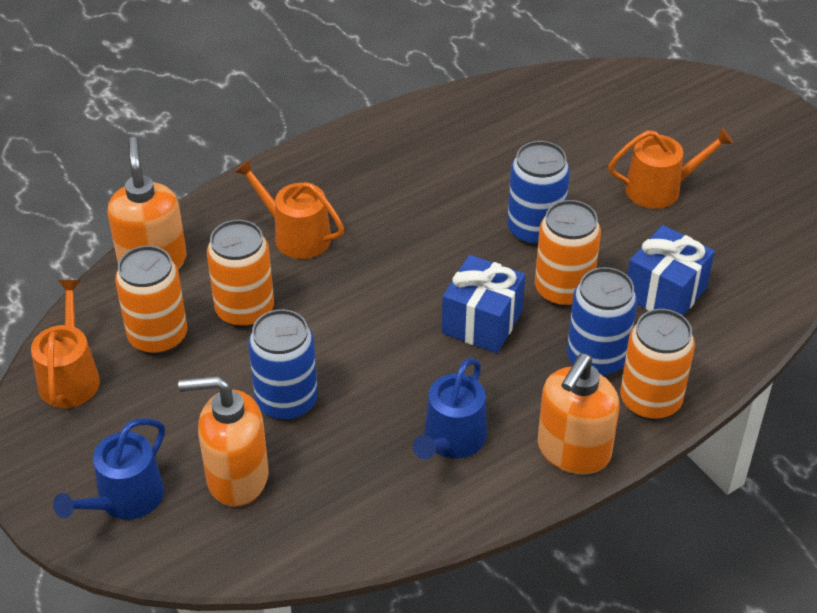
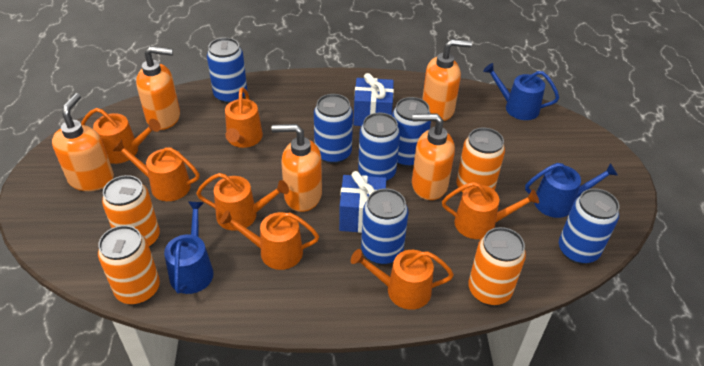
blue can: 3 -> 6
blue watering can: 2 -> 3
orange soap dispenser: 3 -> 5
orange watering can: 3 -> 7

